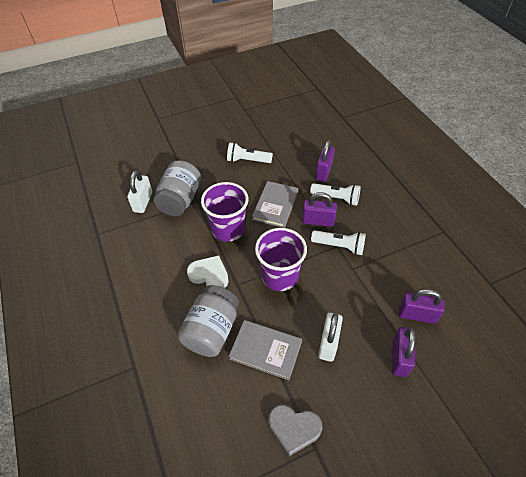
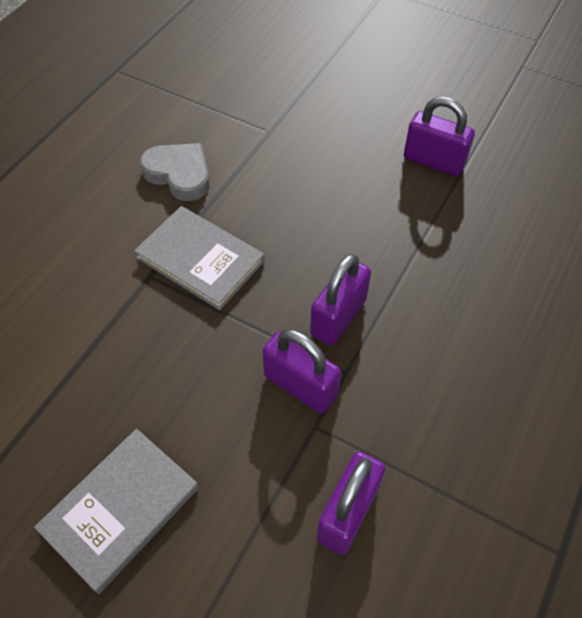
grey jar: 2 -> 0
purple cup: 2 -> 0
white flashlight: 3 -> 0
white heart: 1 -> 0
white padlock: 2 -> 0

